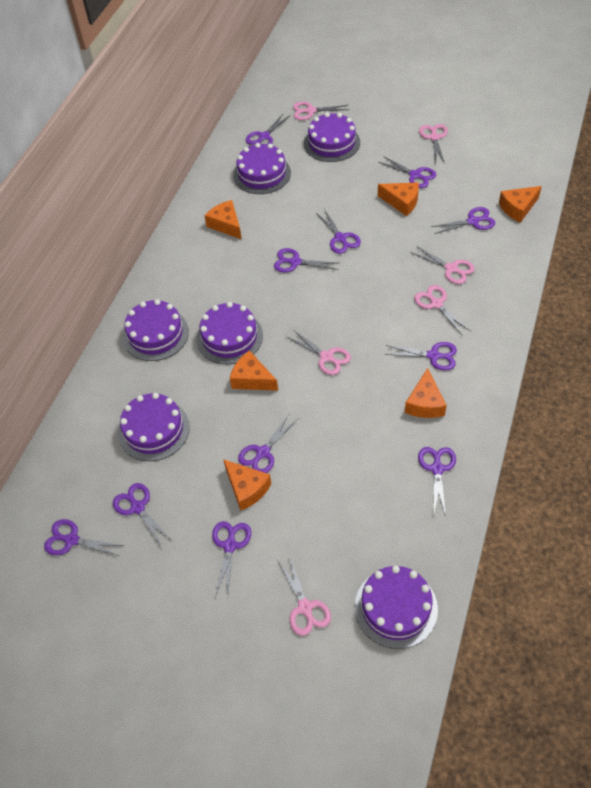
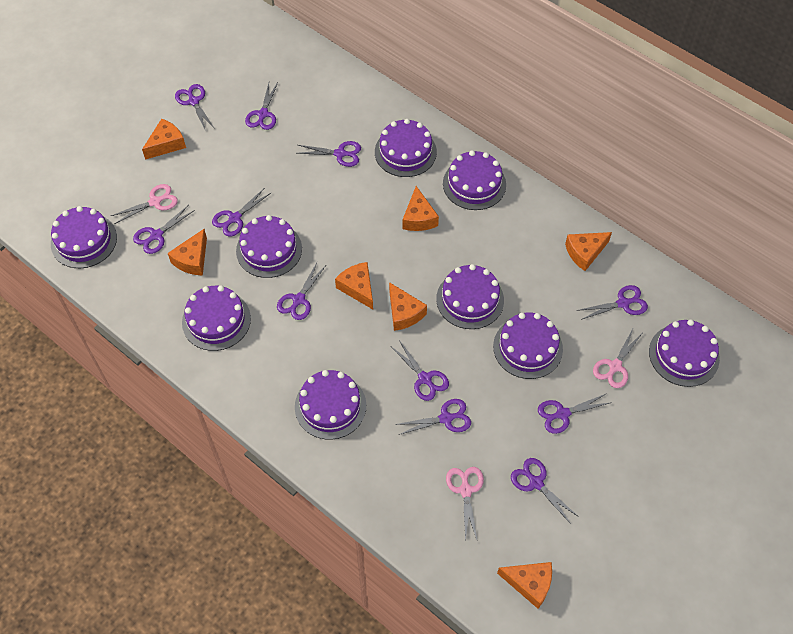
orange cheese: 6 -> 7
pink scissors: 6 -> 3
purple cake: 6 -> 9

